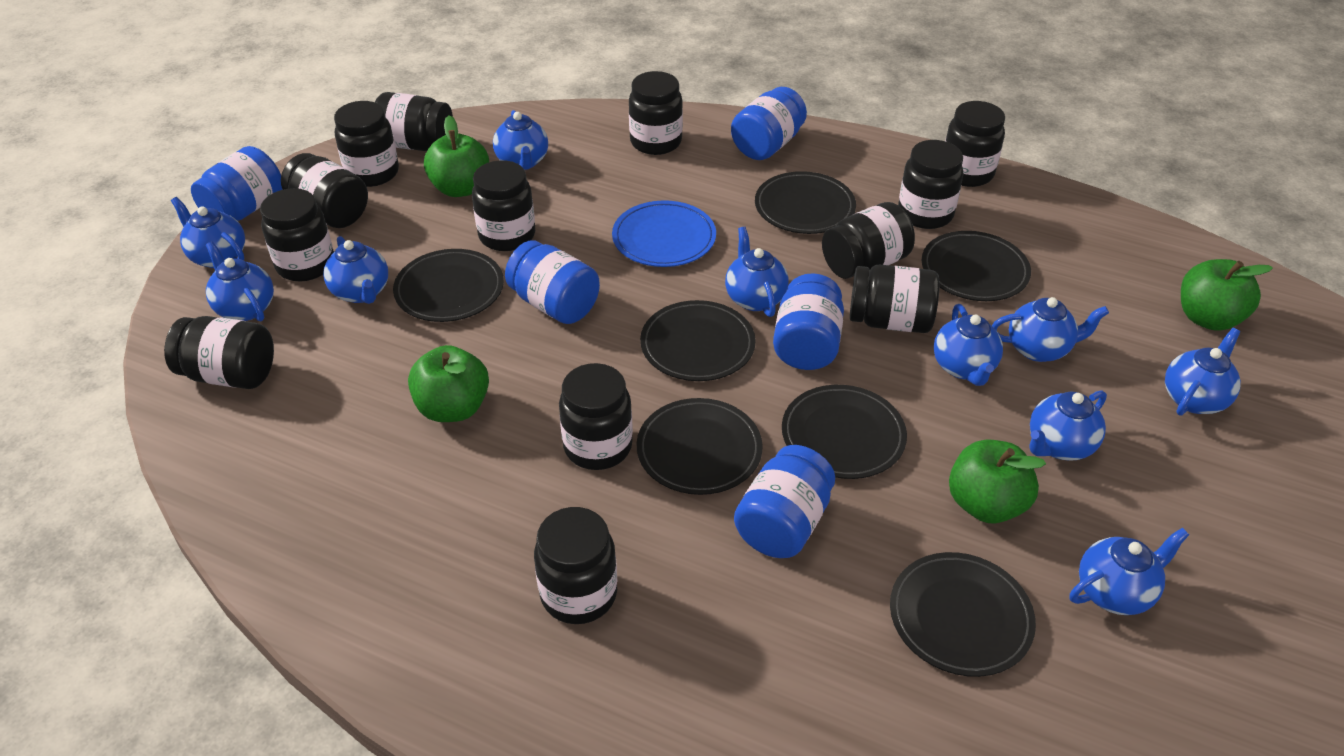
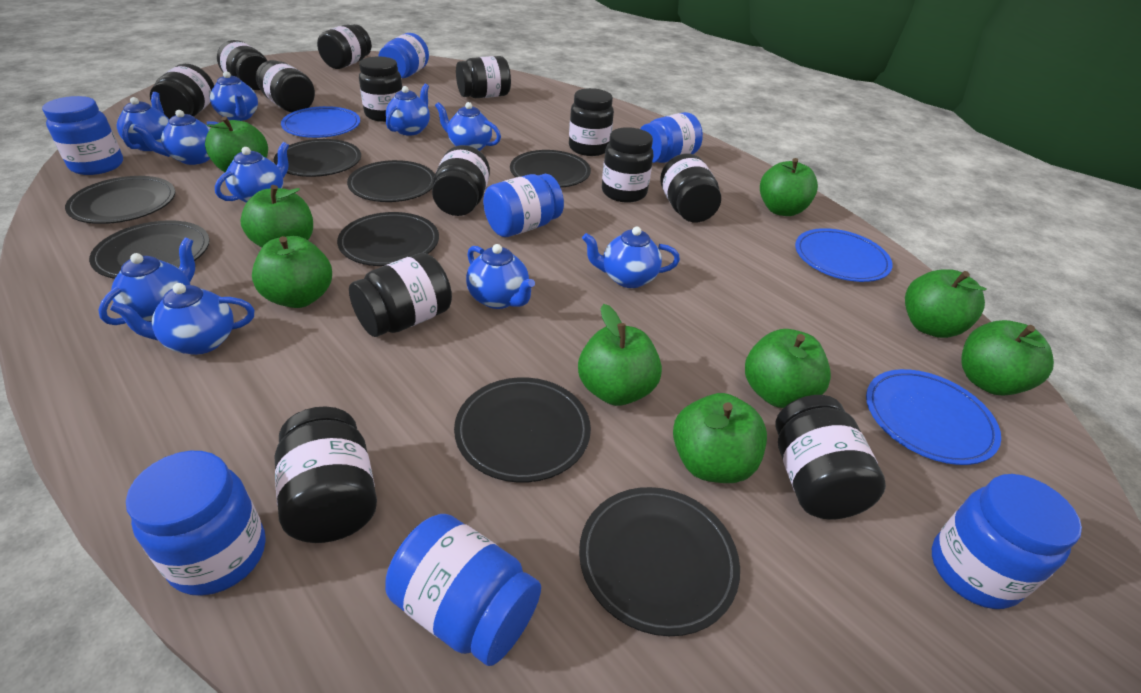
black plate: 7 -> 8
blue jar: 5 -> 7
blue plate: 1 -> 3
green apple: 4 -> 9

